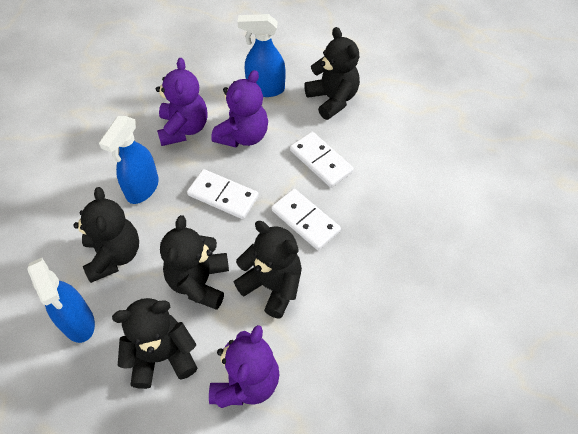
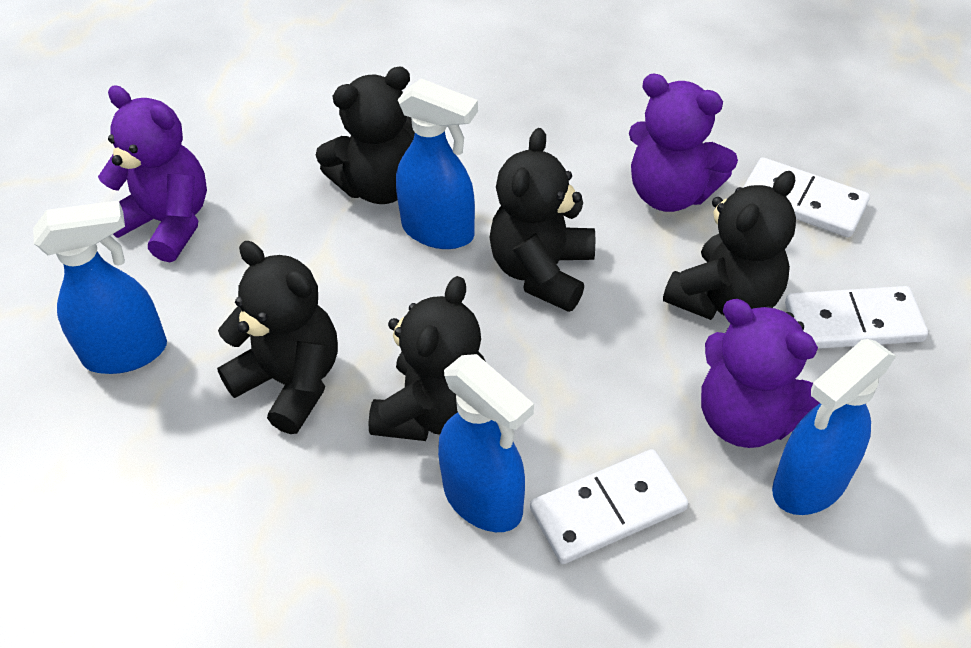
blue spray bottle: 3 -> 4

